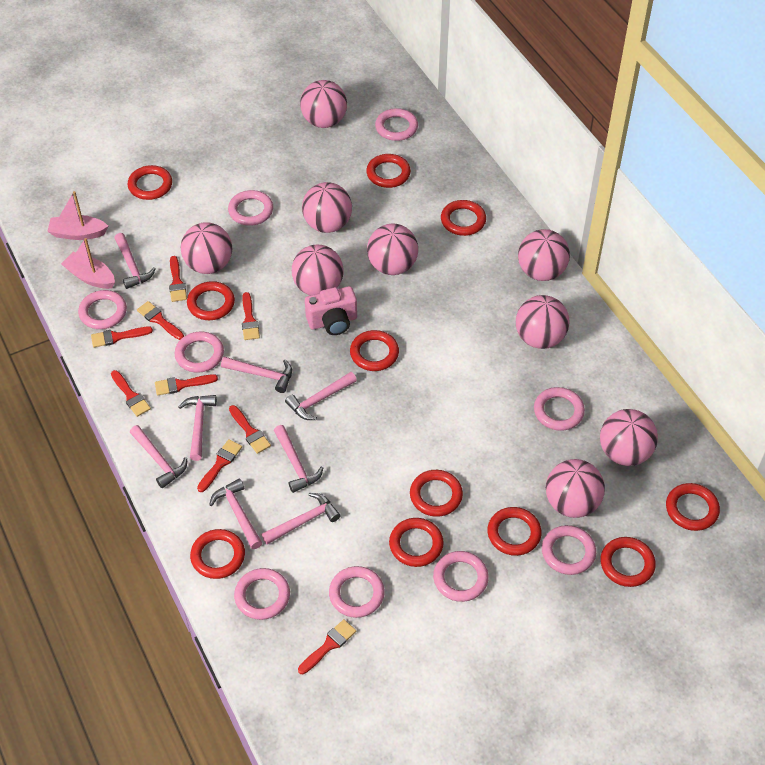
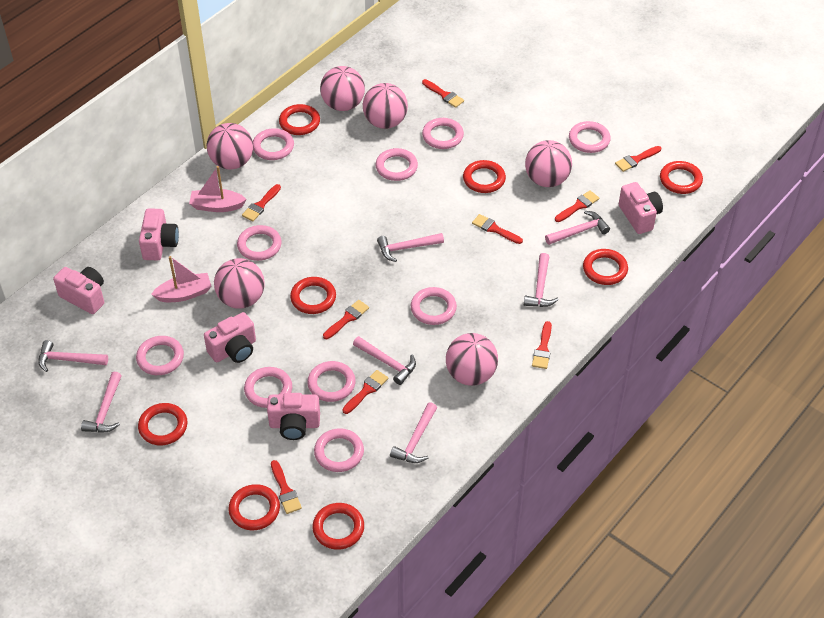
pink ball: 9 -> 6
pink camera: 1 -> 5
pink hammer: 8 -> 7
pink ring: 9 -> 10
red ring: 11 -> 8

